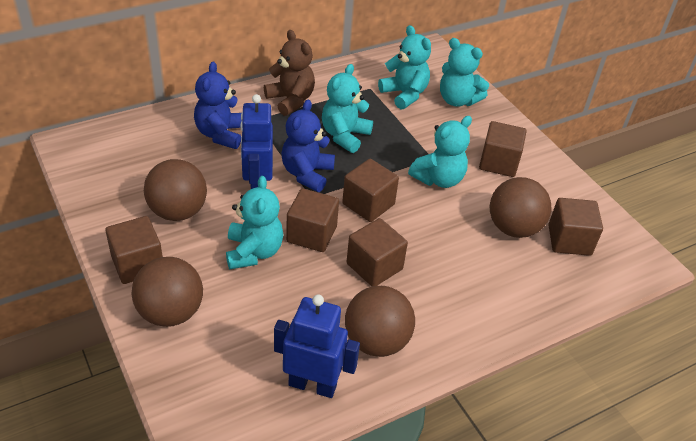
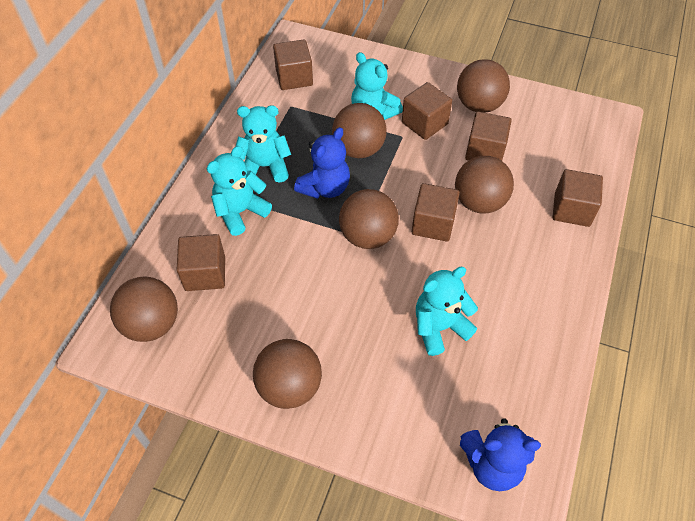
blue robot: 2 -> 0
brown ball: 4 -> 6
brown teddy bear: 1 -> 0
turquoise teddy bear: 5 -> 4

